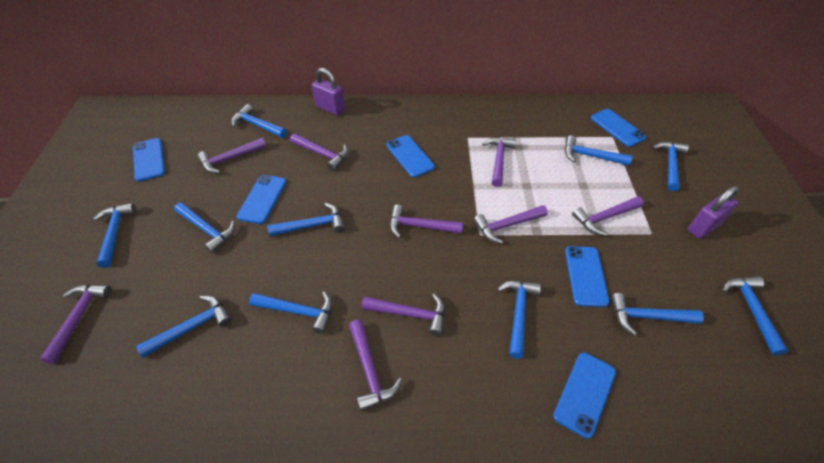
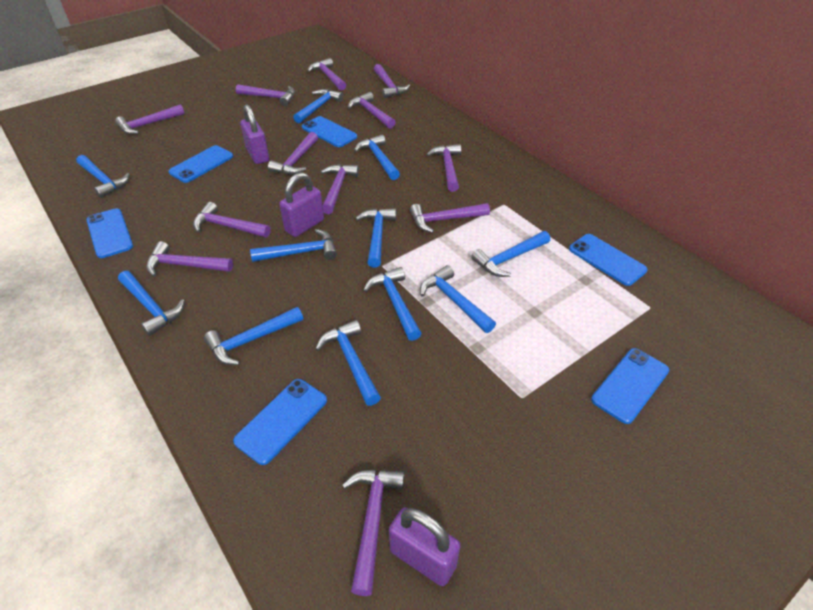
purple hammer: 9 -> 12
purple padlock: 2 -> 3

